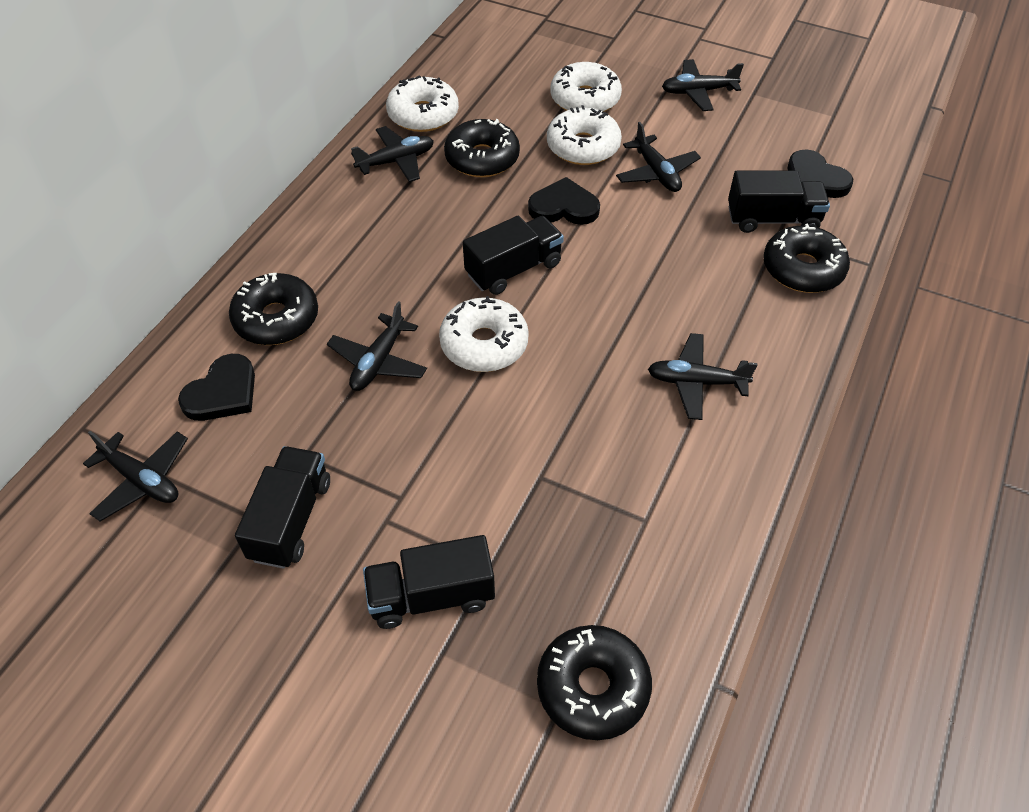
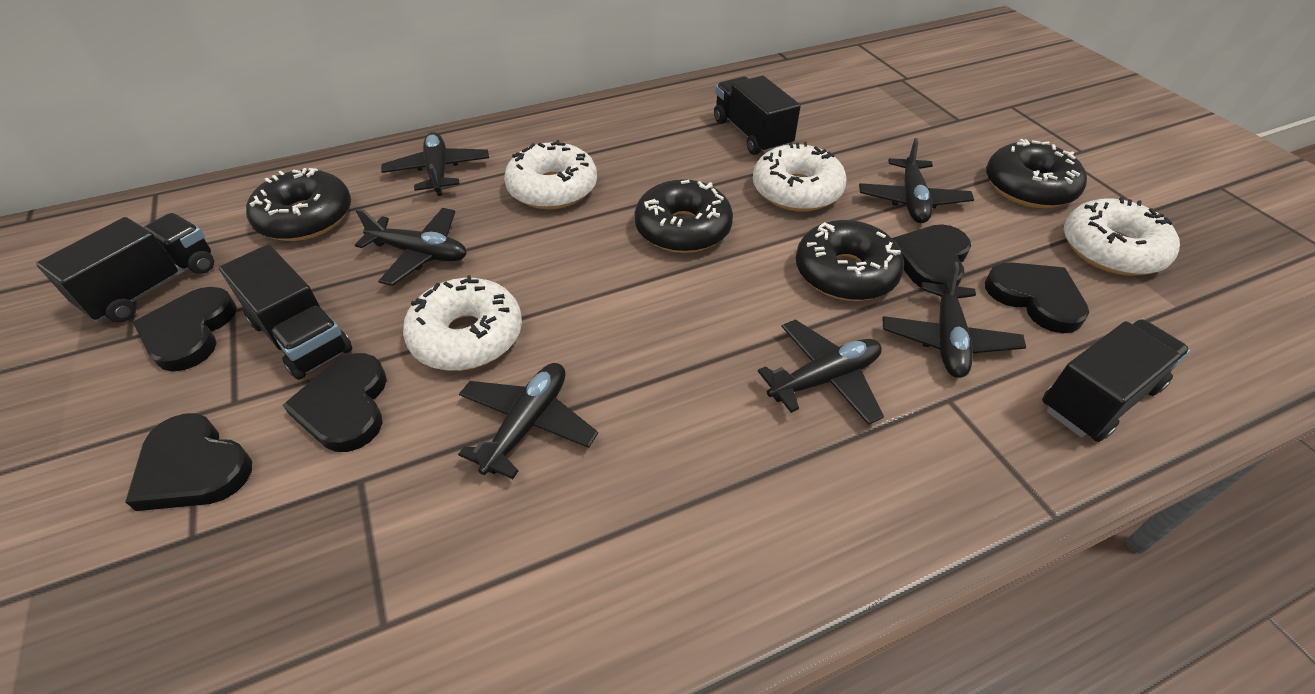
black heart: 3 -> 5

